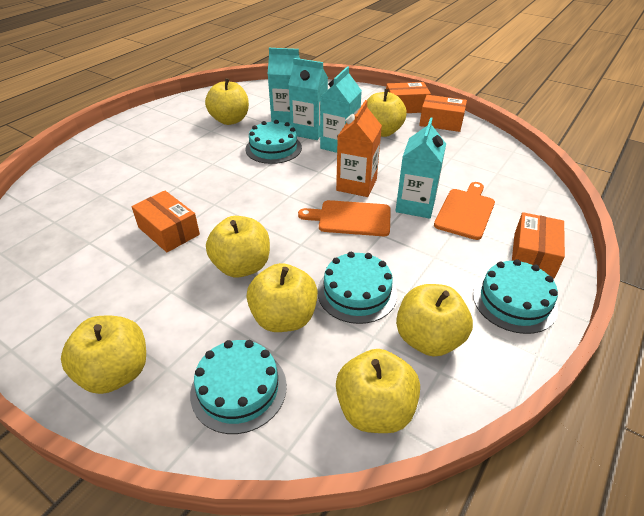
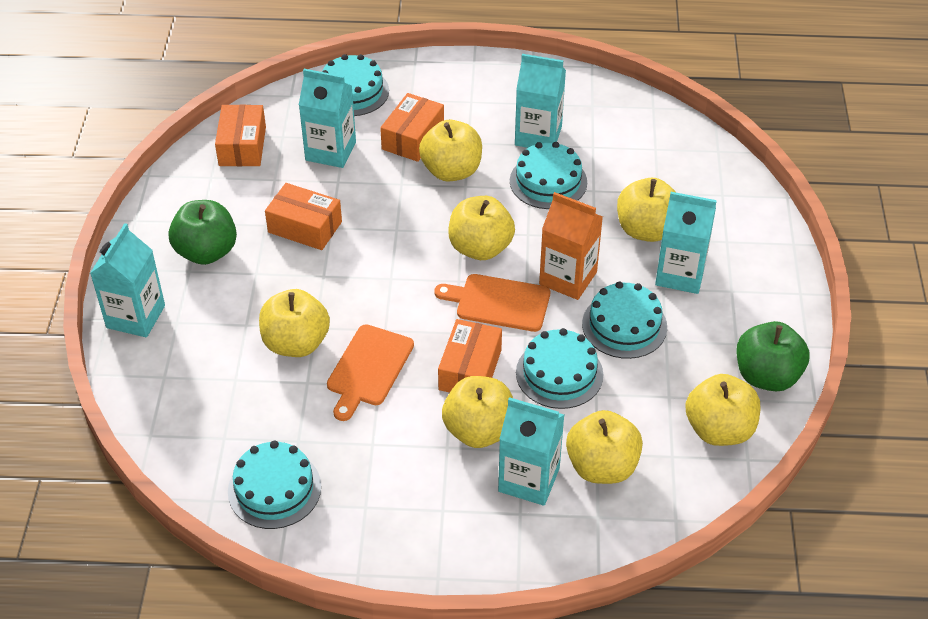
green apple: 0 -> 2
turquoise cake: 4 -> 5
turquoise carton: 4 -> 5

